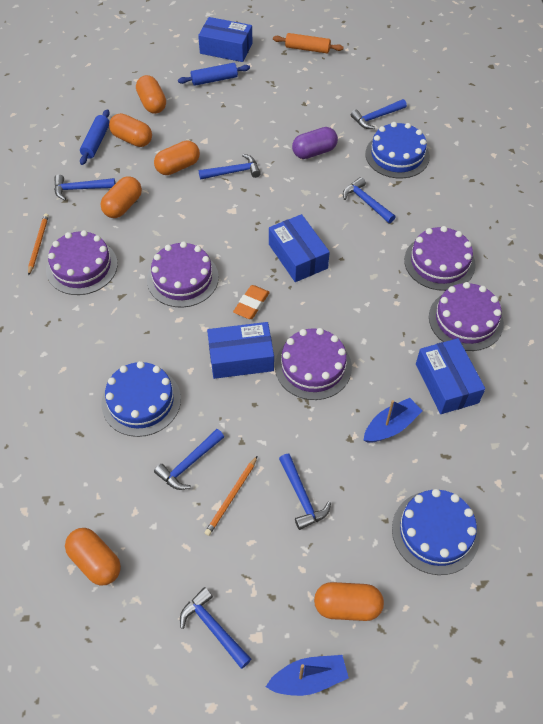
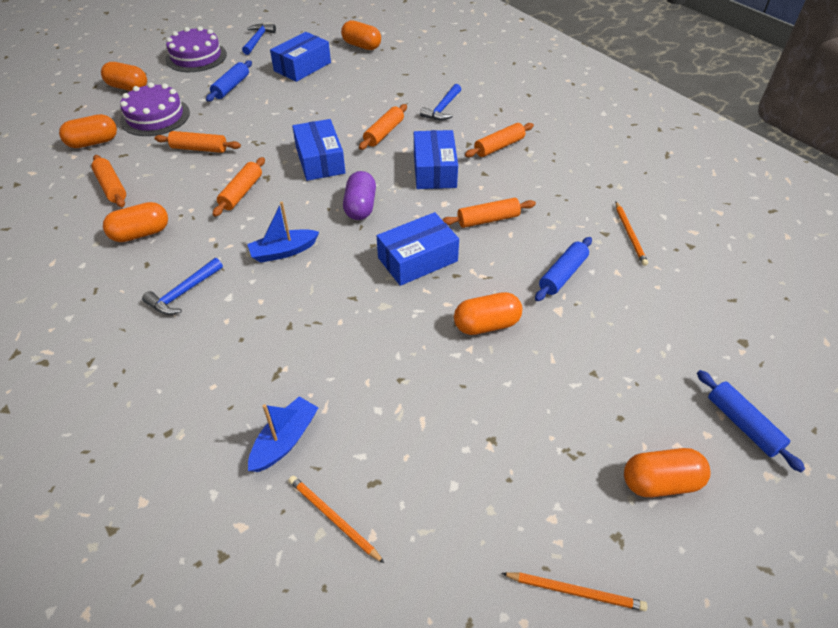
blue cake: 3 -> 0
blue hammer: 7 -> 3
blue rolling pin: 2 -> 3
orange eraser: 1 -> 0
orange pencil: 2 -> 3
orange rolling pin: 1 -> 6
purple cake: 5 -> 2

